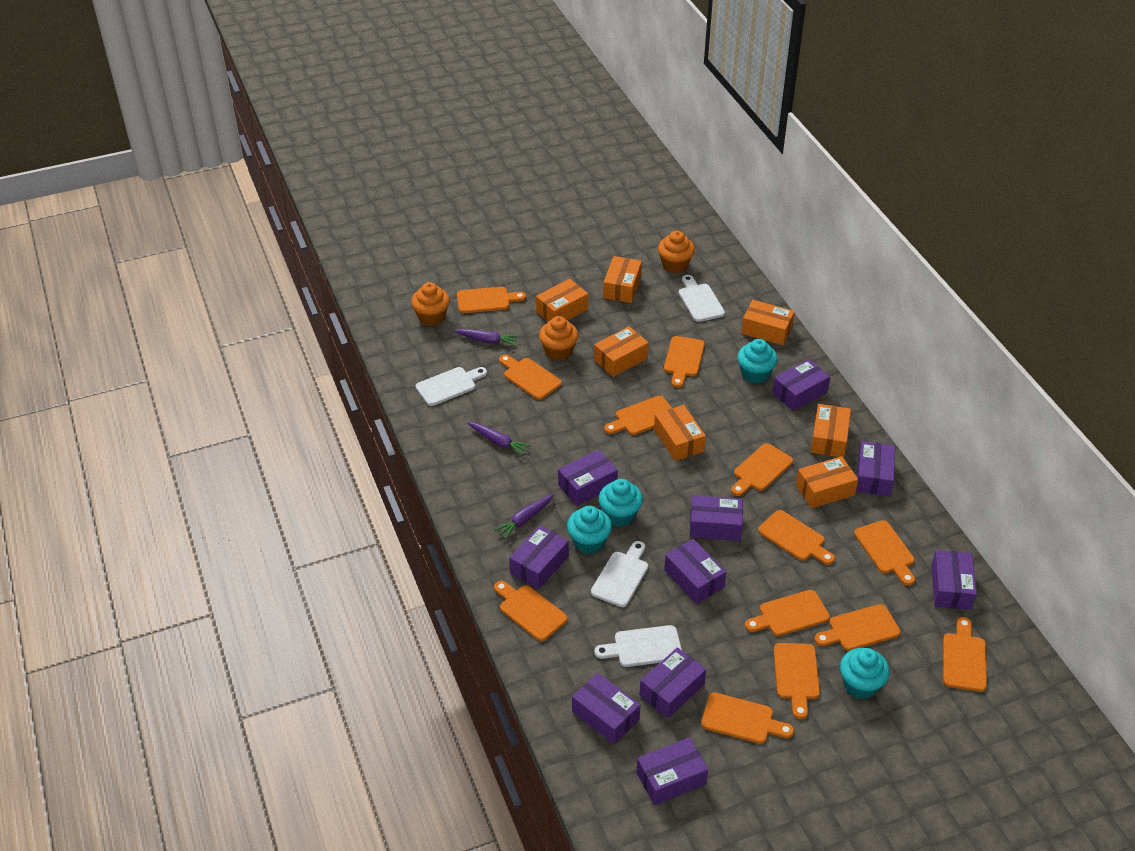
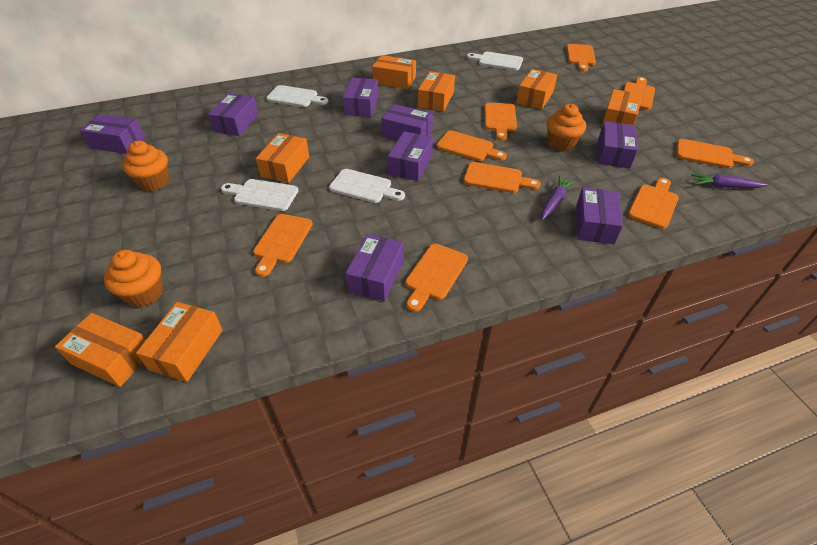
orange cutting board: 13 -> 9
purple box: 10 -> 8
purple carrot: 3 -> 2
turquoise cupcake: 4 -> 0

